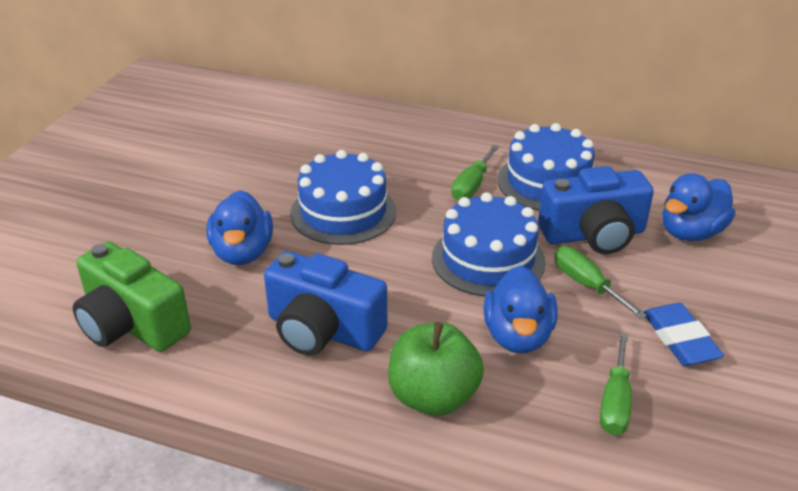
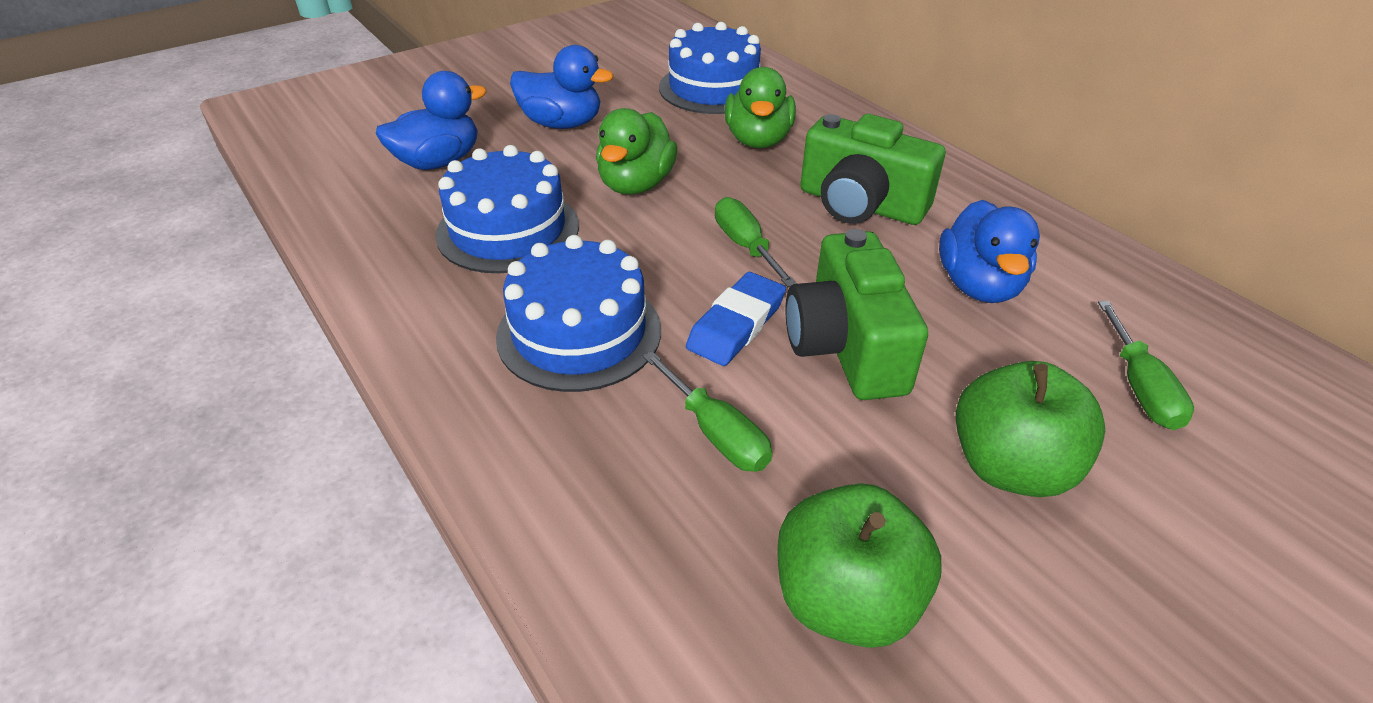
blue camera: 2 -> 0
green apple: 1 -> 2
green camera: 1 -> 2
green duck: 0 -> 2

